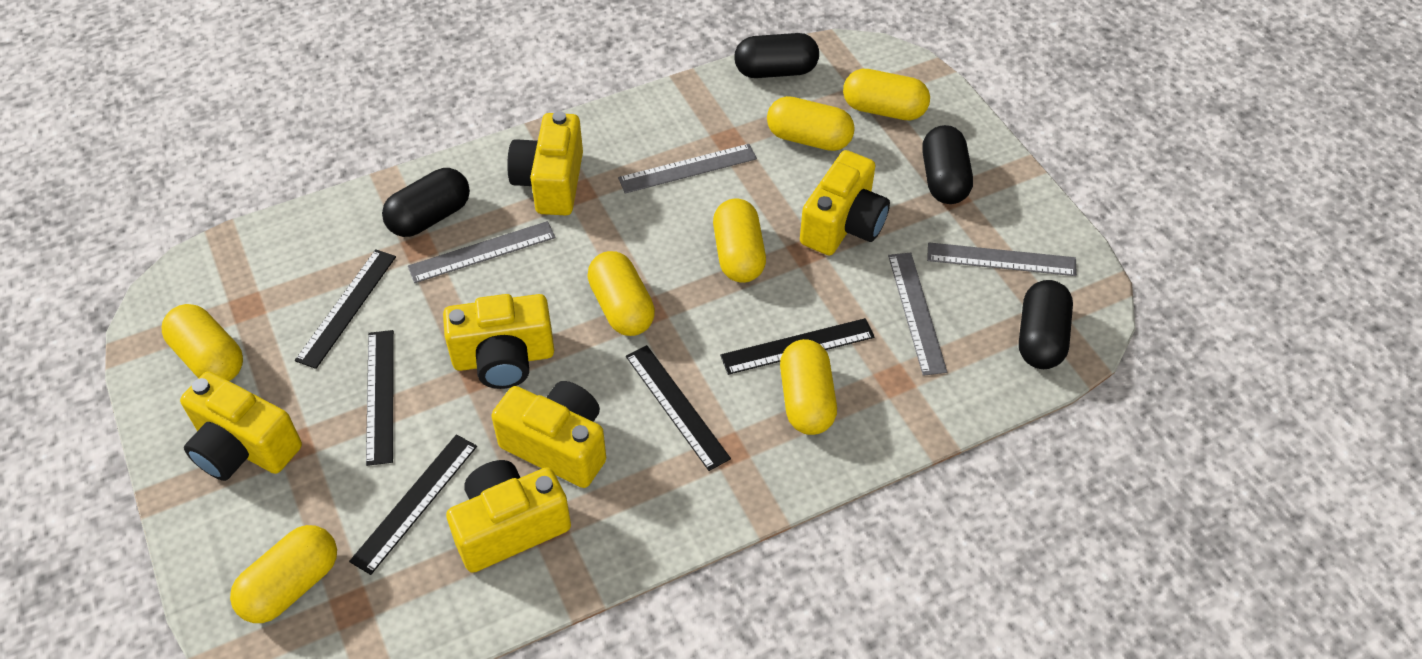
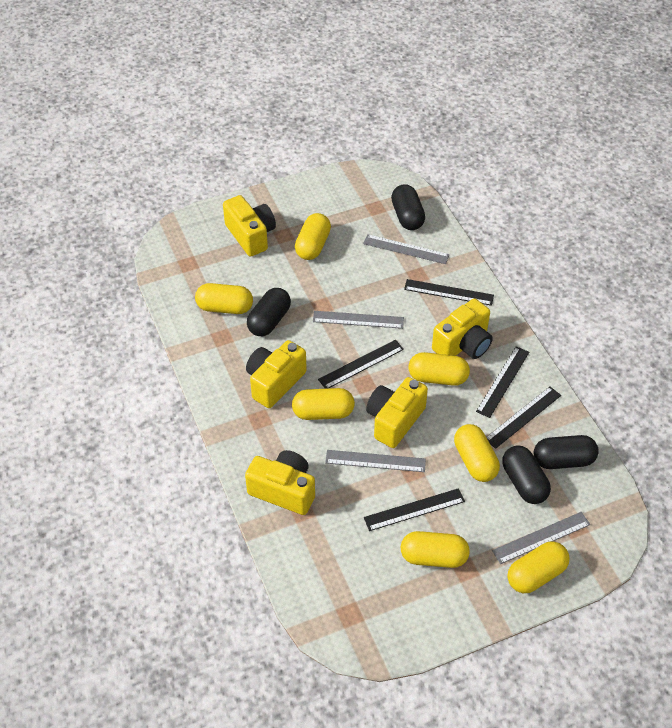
yellow camera: 6 -> 5

